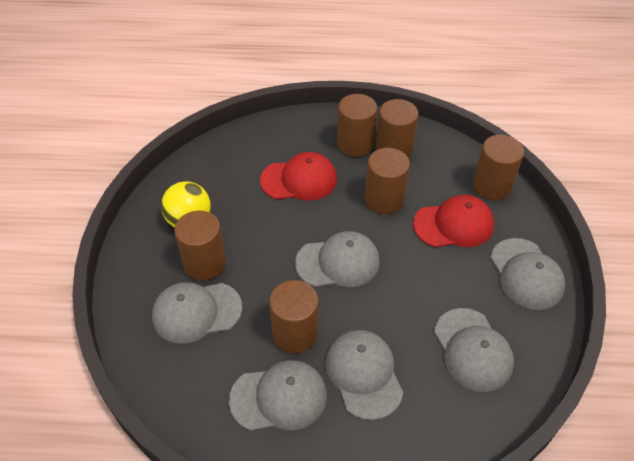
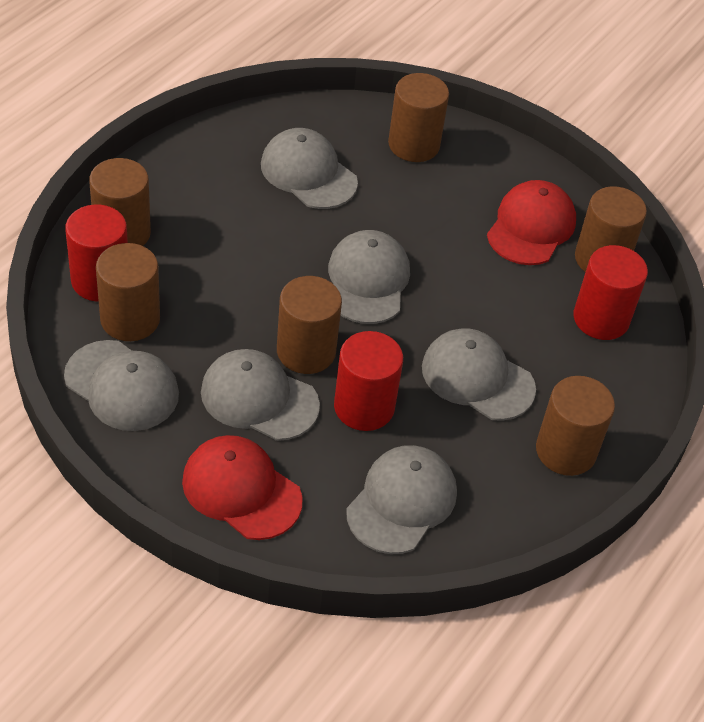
red cylinder: 0 -> 3
yellow ball: 1 -> 0

